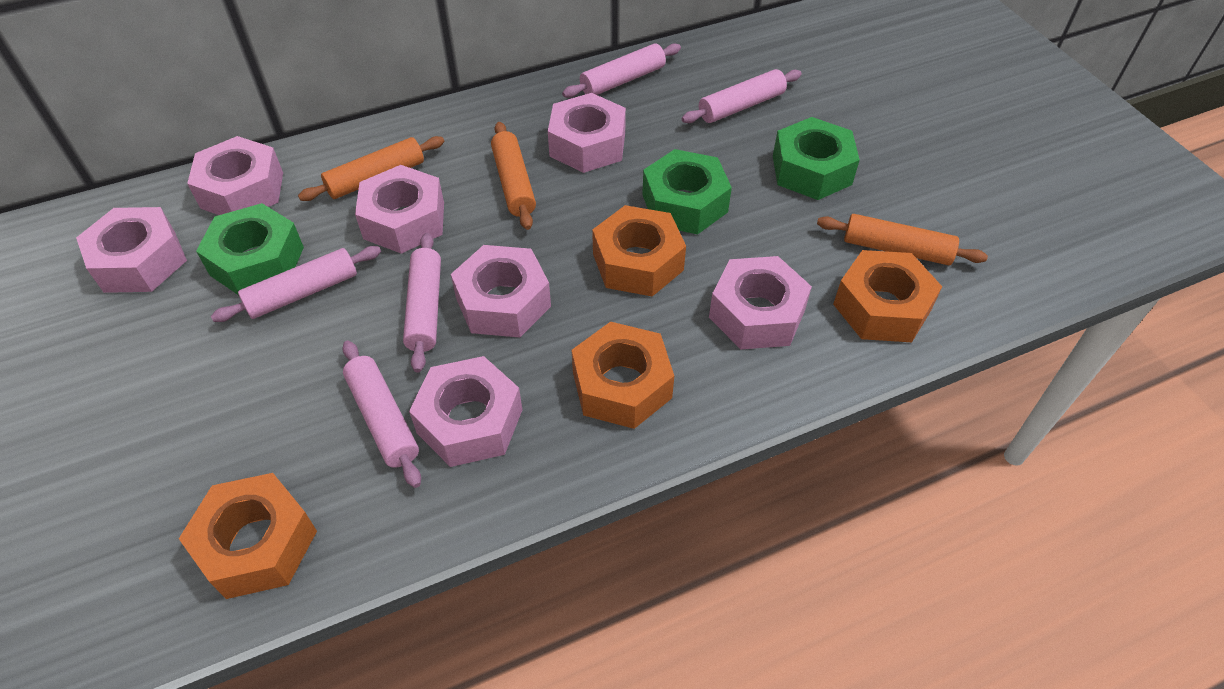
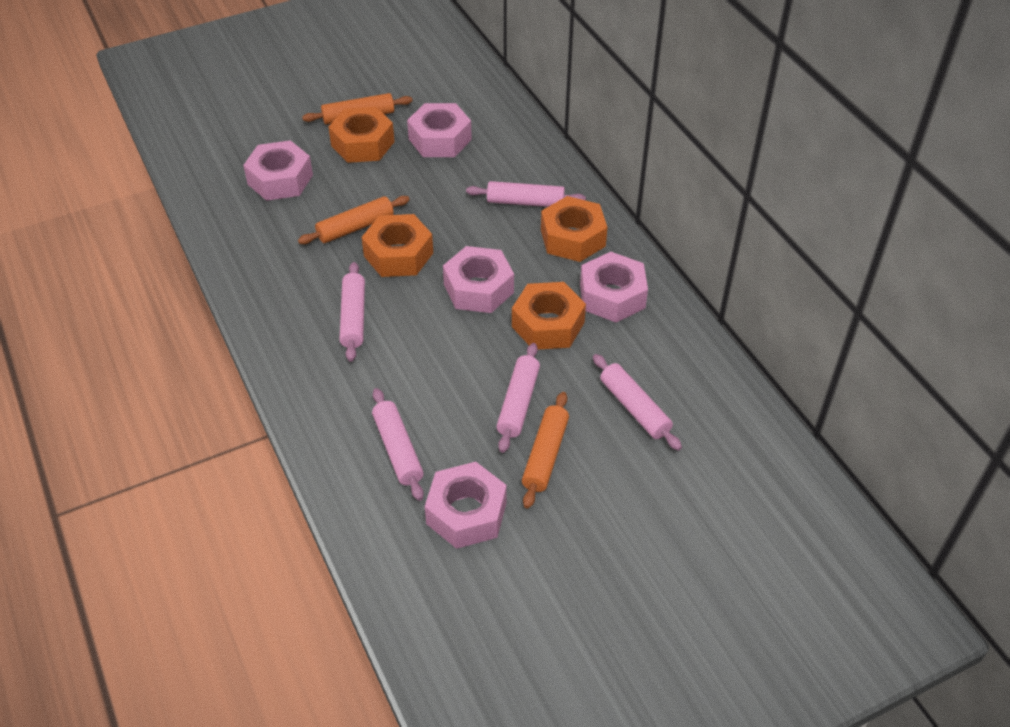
green nut: 3 -> 0
pink nut: 7 -> 5

